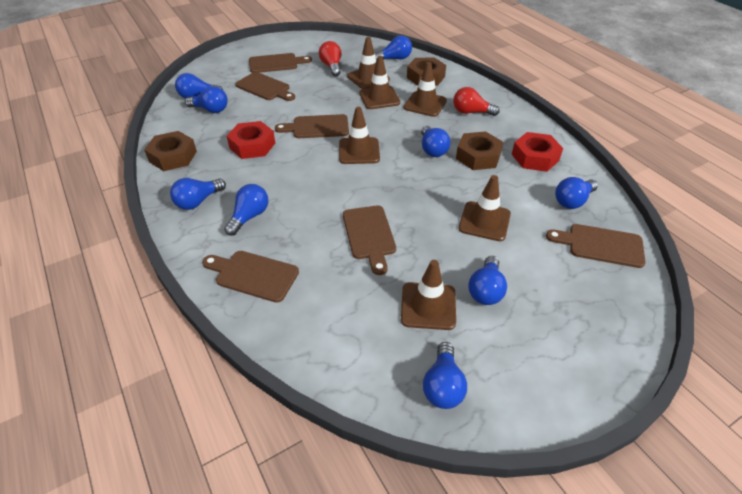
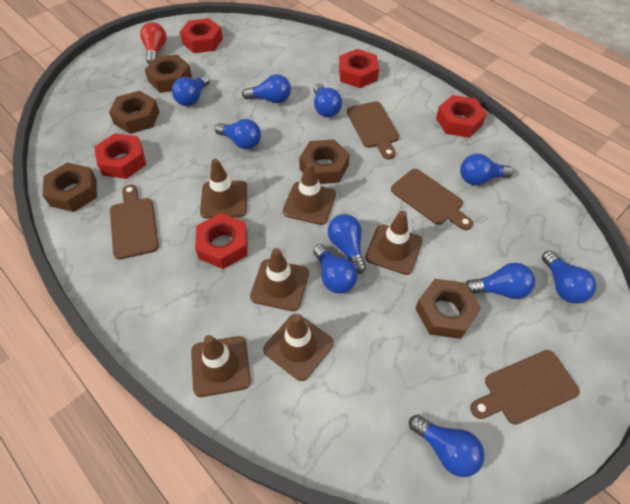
blue light bulb: 9 -> 10
brown cutting board: 6 -> 4
brown nut: 3 -> 5
red light bulb: 2 -> 1
red nut: 2 -> 5

